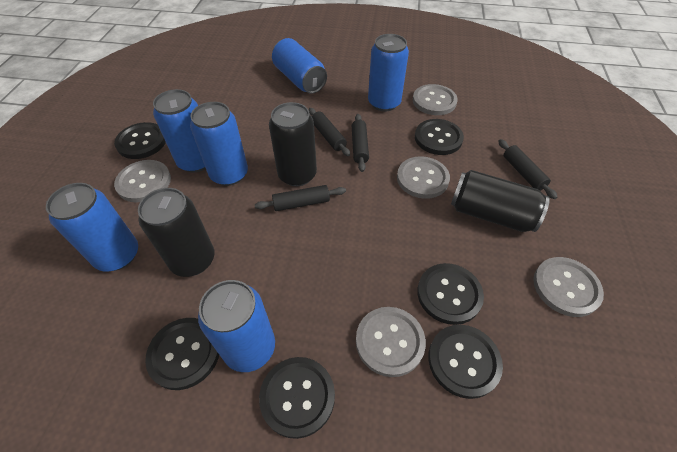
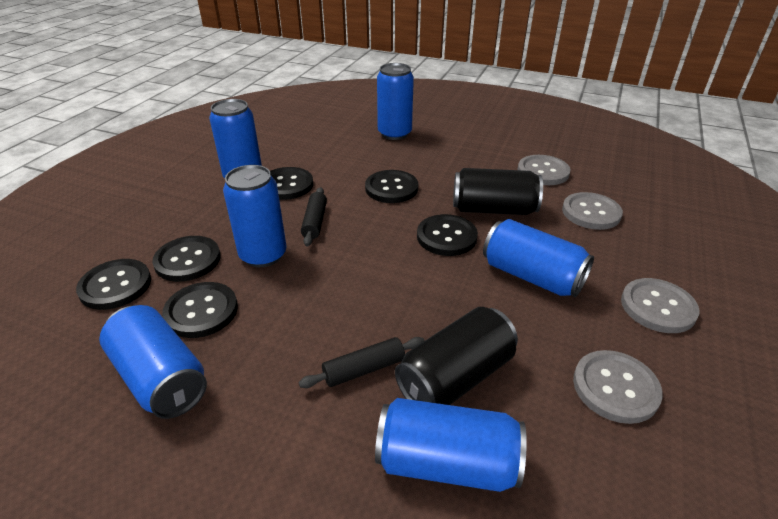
black can: 3 -> 2
black rolling pin: 4 -> 2
grey button: 5 -> 4

